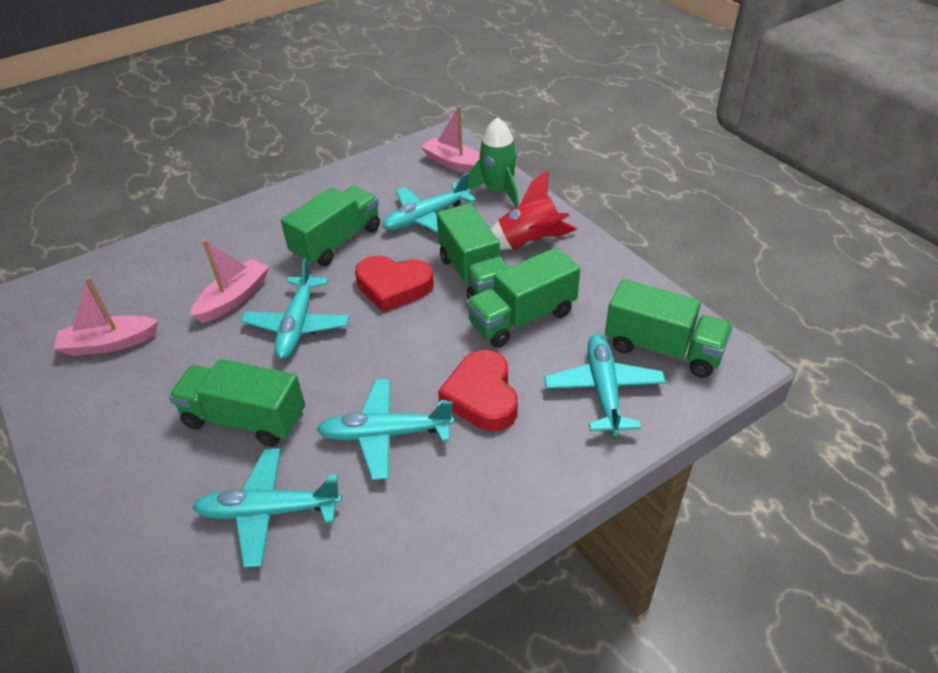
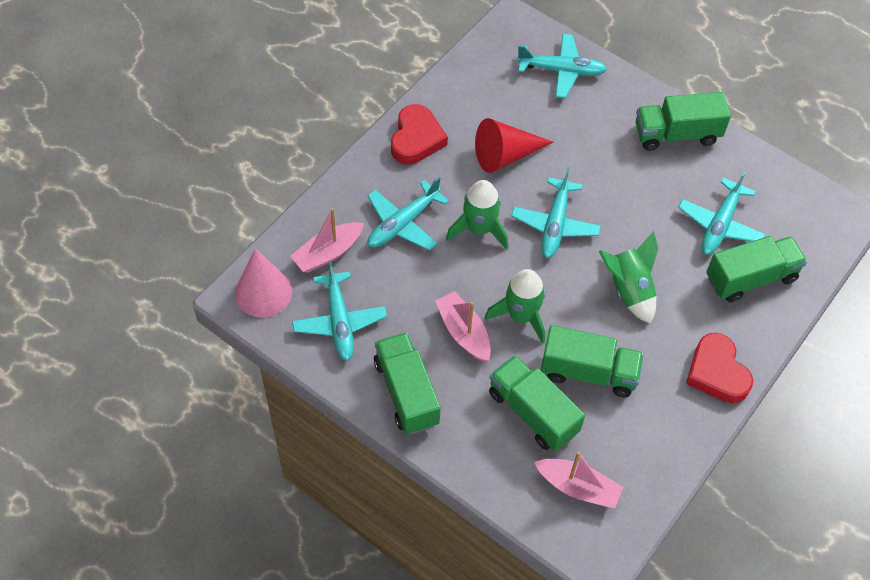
green rocket: 1 -> 3
pink cone: 0 -> 1
red cone: 0 -> 1
red rocket: 1 -> 0

